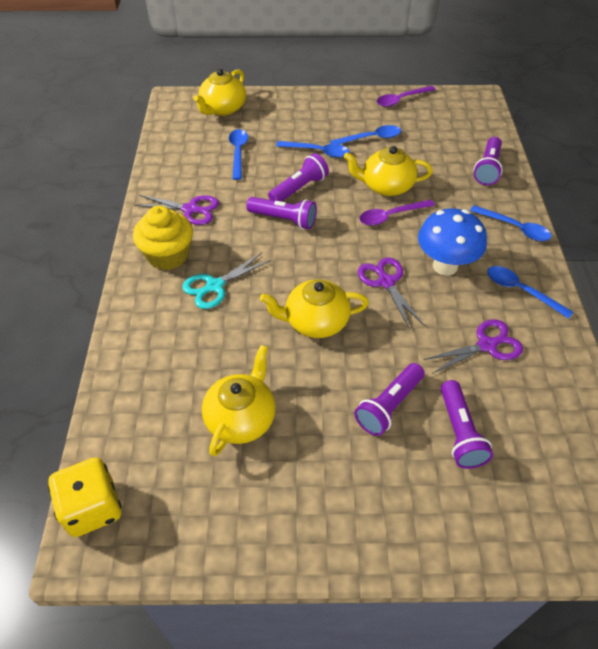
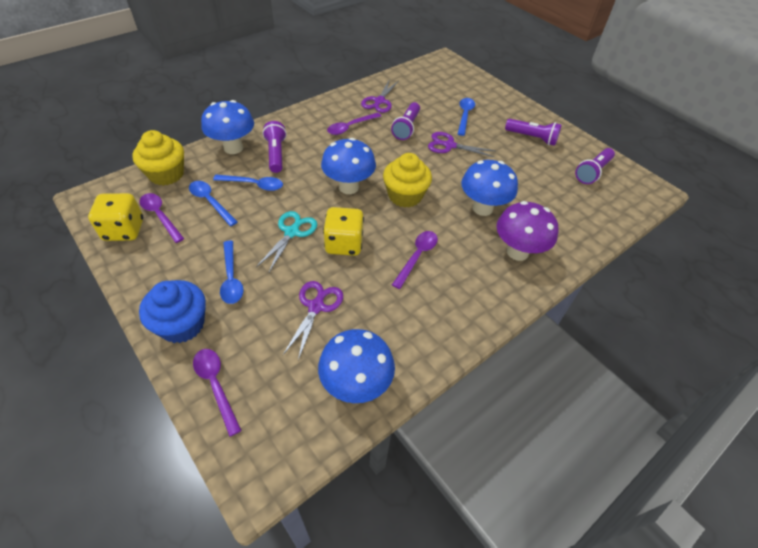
blue cupcake: 0 -> 1
blue mushroom: 1 -> 4
blue spoon: 5 -> 4
purple flashlight: 5 -> 4
purple mushroom: 0 -> 1
purple spoon: 2 -> 4
yellow cupcake: 1 -> 2
yellow dice: 1 -> 2
yellow teapot: 4 -> 0

